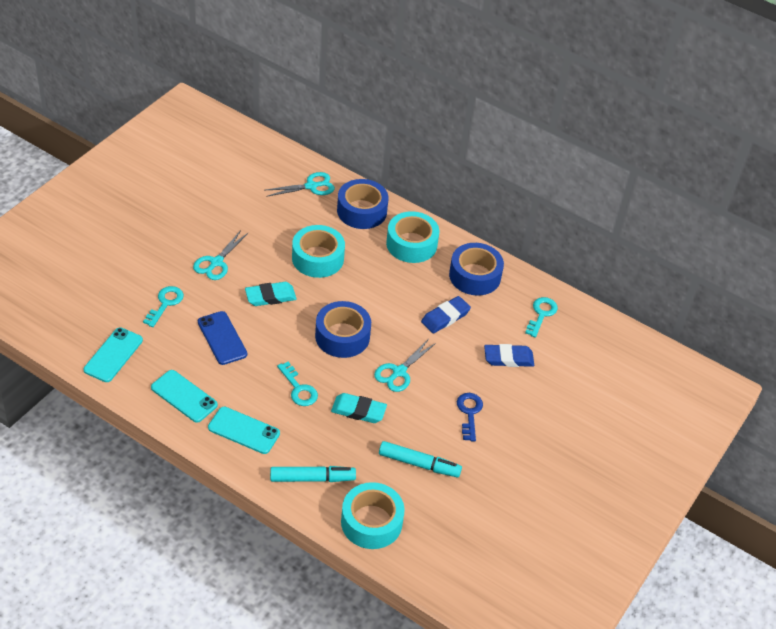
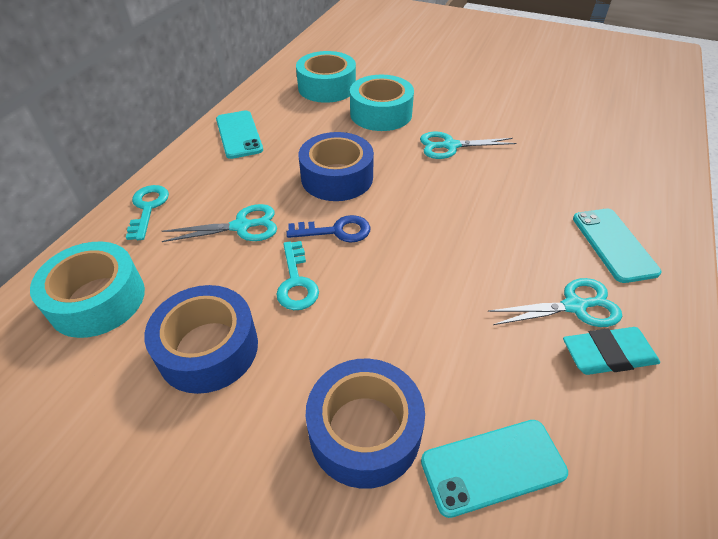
blue eraser: 2 -> 0
blue phone: 1 -> 0
turquoise eraser: 2 -> 1
turquoise key: 3 -> 2
turquoise marker: 2 -> 0

